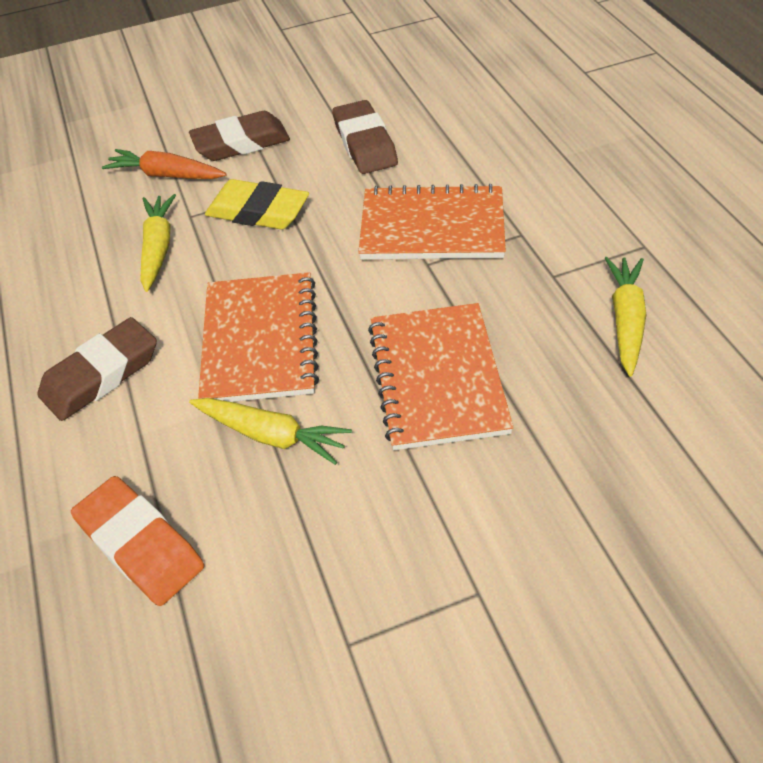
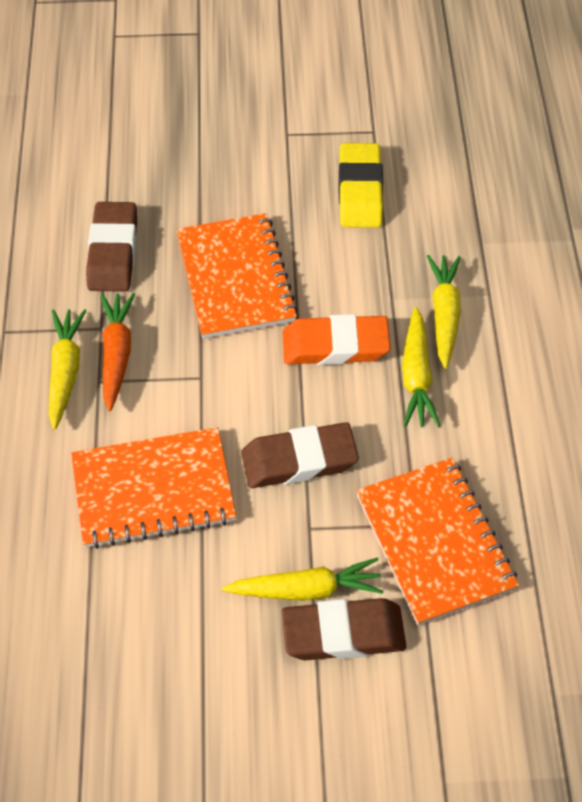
yellow carrot: 3 -> 4

